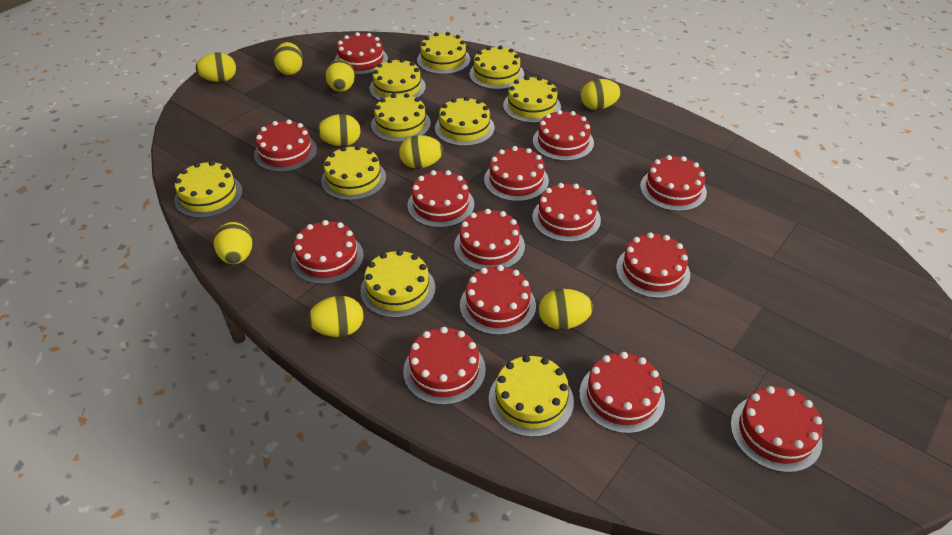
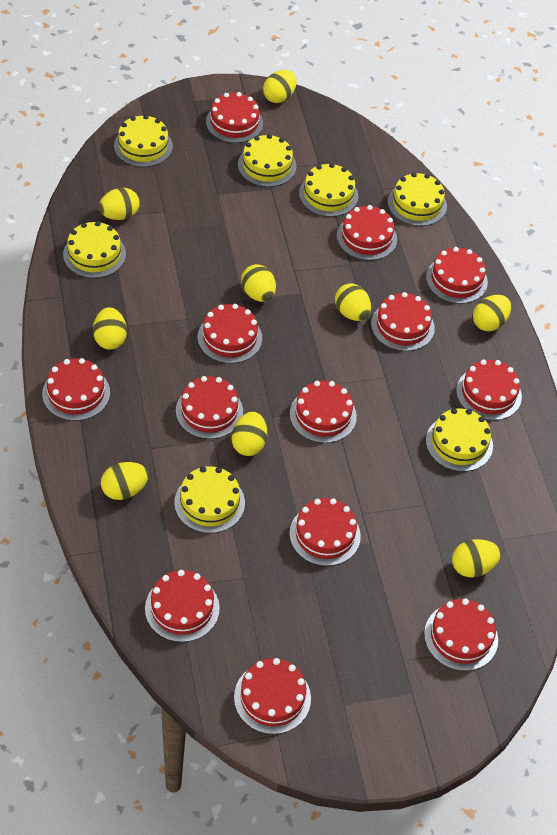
red cake: 14 -> 13
yellow cake: 10 -> 7

